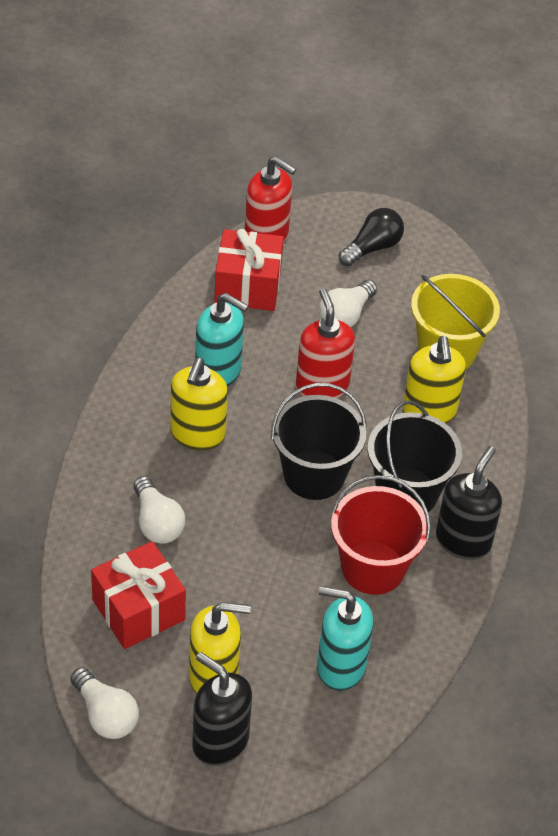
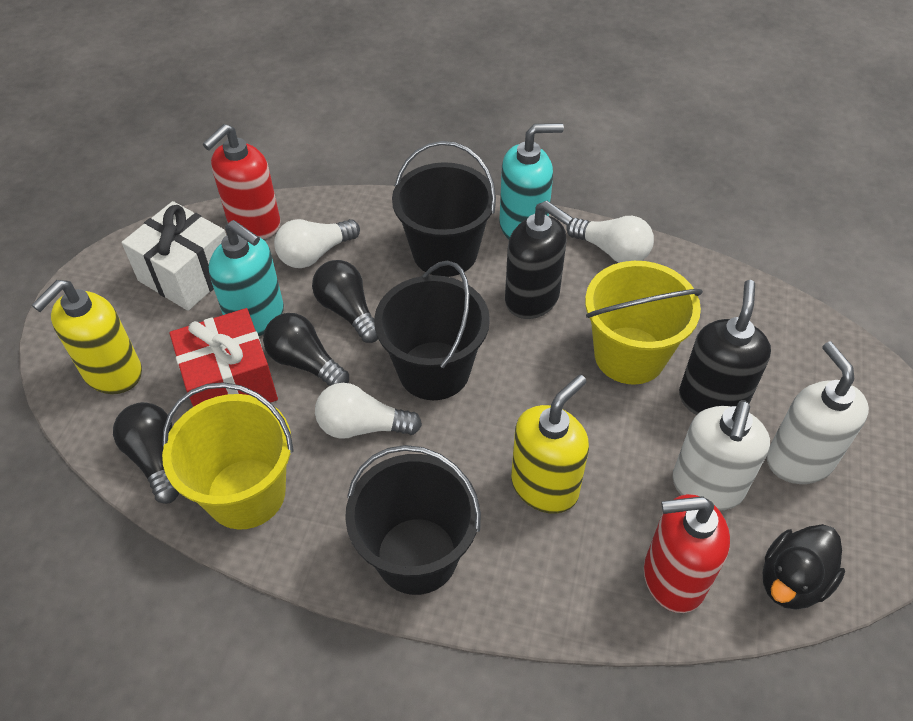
black bucket: 2 -> 3
black duck: 0 -> 1
black light bulb: 1 -> 3
red bucket: 1 -> 0
red gift: 2 -> 1
white gift: 0 -> 1
white soap dispenser: 0 -> 2
yellow bucket: 1 -> 2
yellow soap dispenser: 3 -> 2

